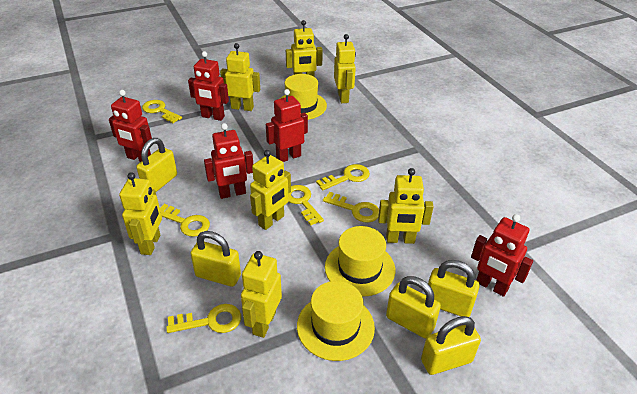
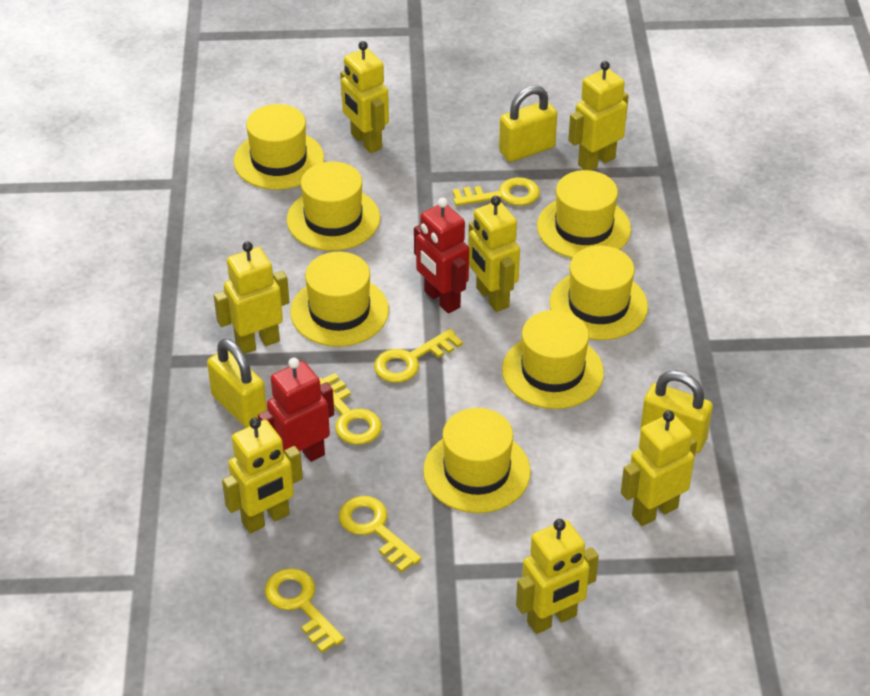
red robot: 5 -> 2
yellow hat: 3 -> 7
yellow key: 6 -> 5
yellow padlock: 5 -> 3

